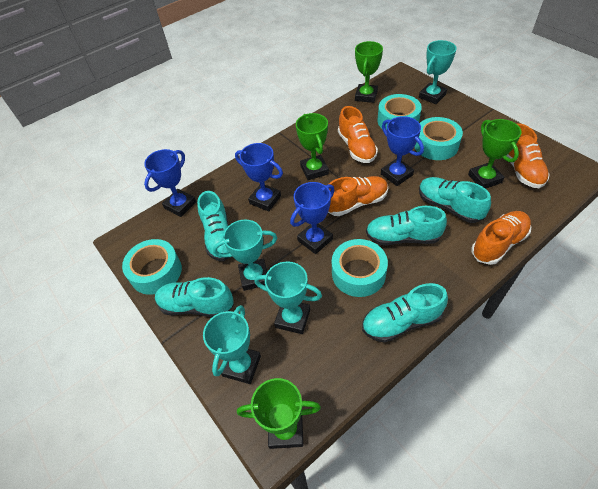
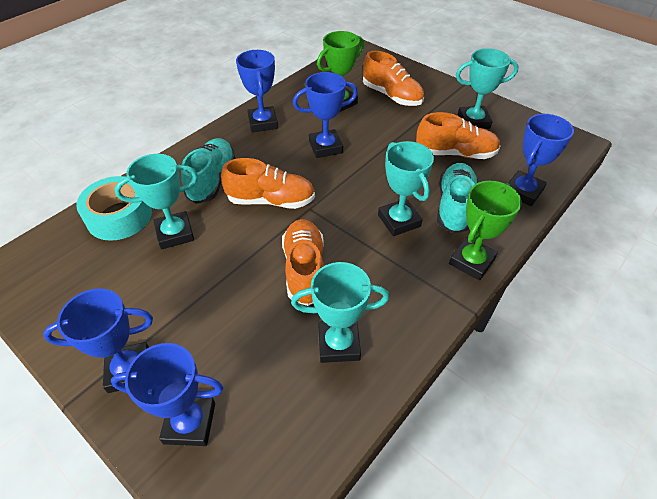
blue trophy: 4 -> 5
green trophy: 4 -> 2
turquoise shoe: 5 -> 2
turquoise tape: 4 -> 1

